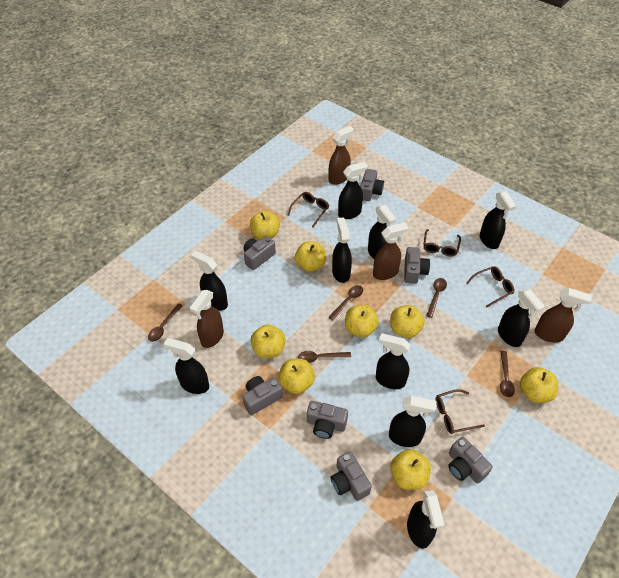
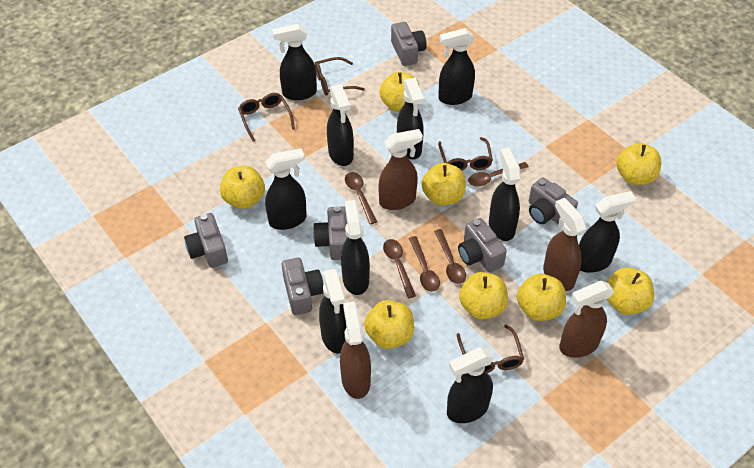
grey camera: 7 -> 6

